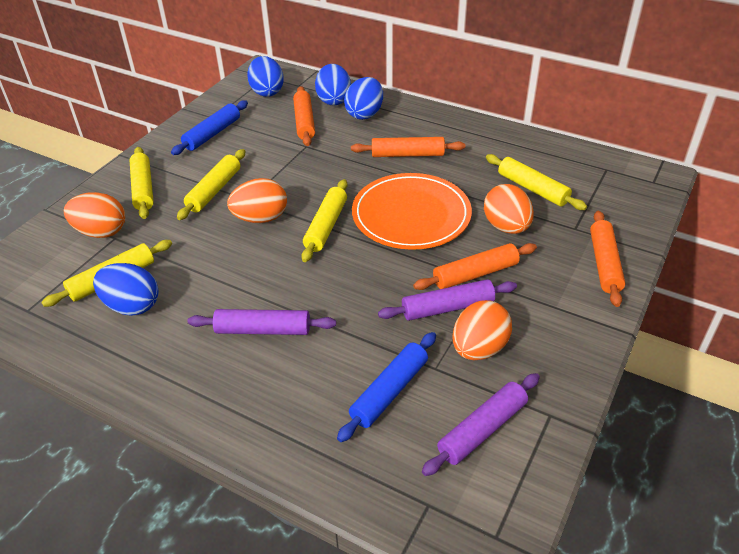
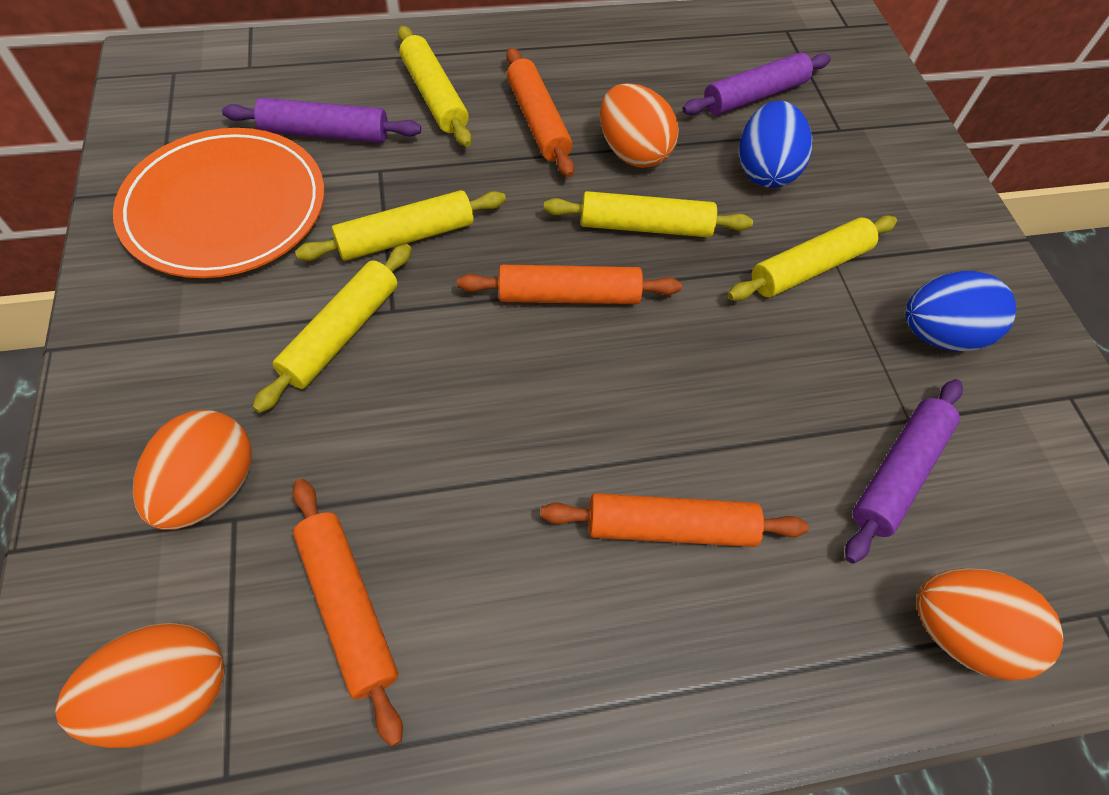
blue egg: 4 -> 2
blue rolling pin: 2 -> 0

